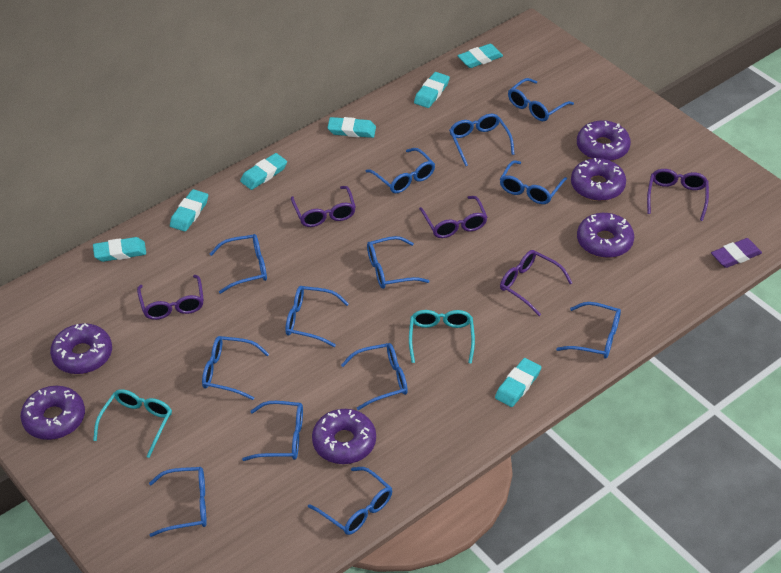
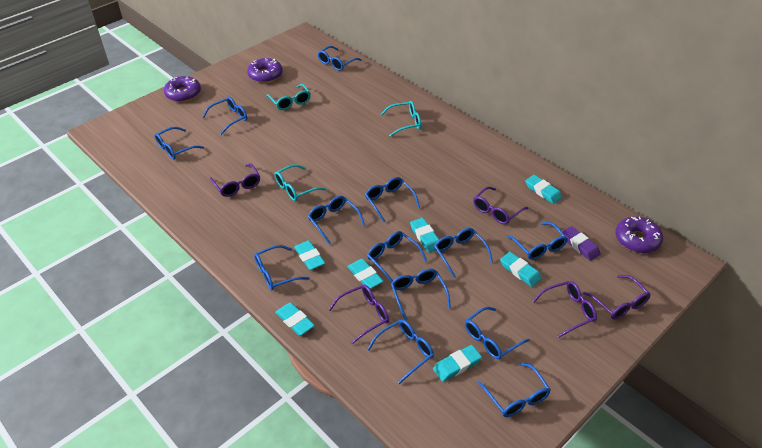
purple donut: 6 -> 3
turquoise glasses: 2 -> 3

